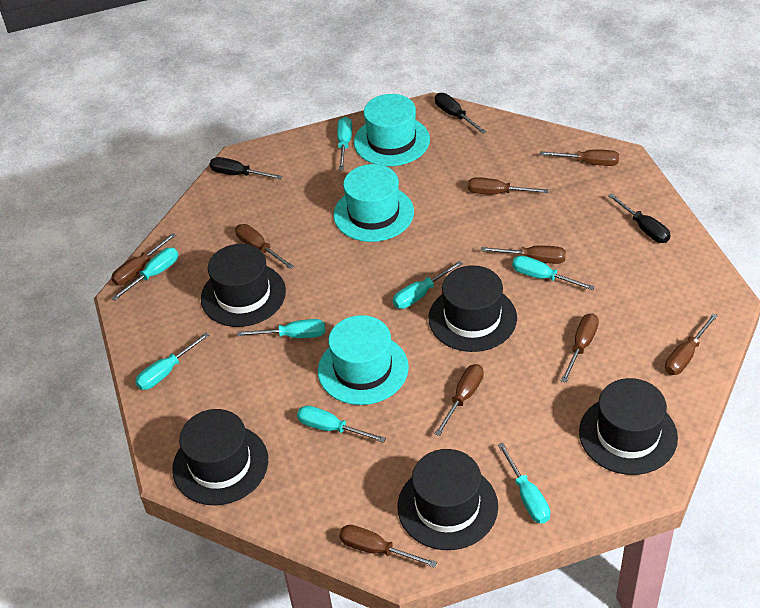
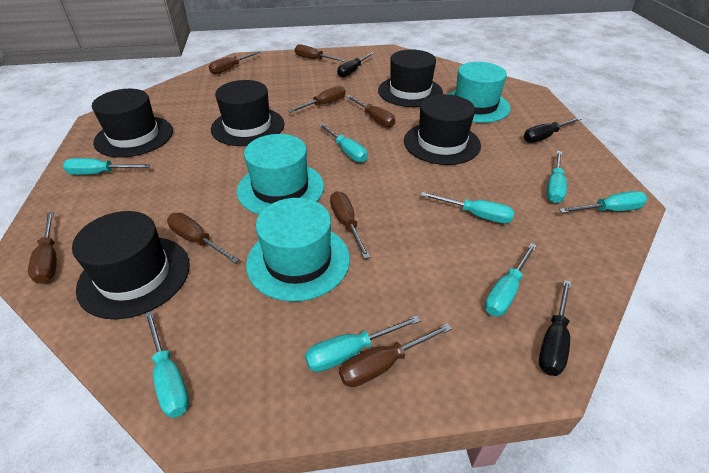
brown screwdriver: 9 -> 8

